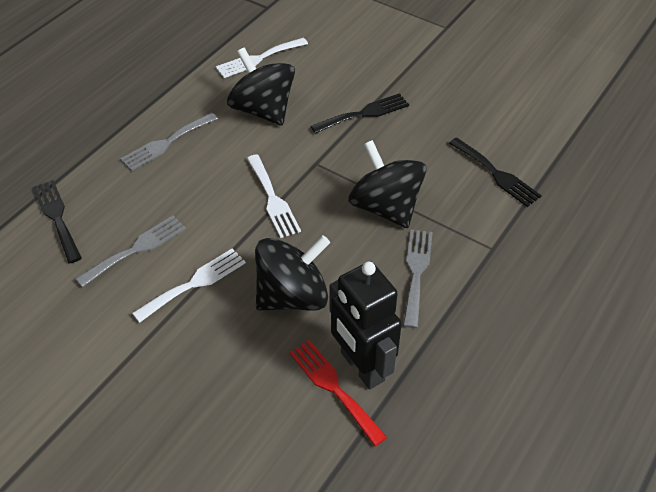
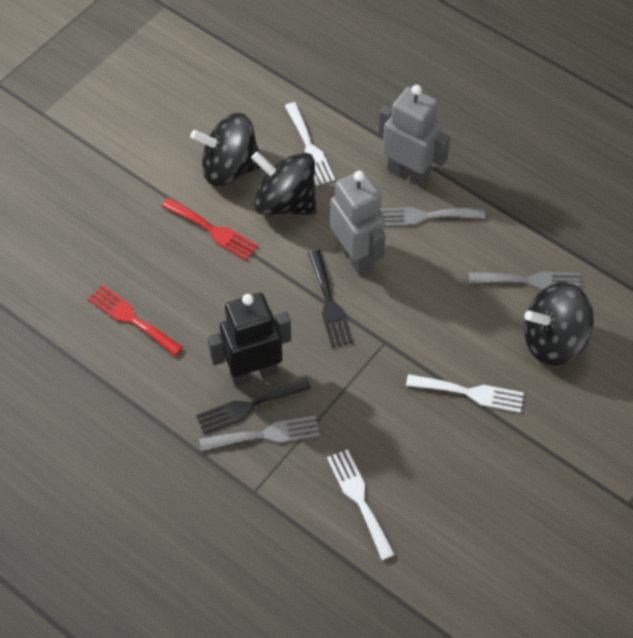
black fork: 3 -> 2
grey robot: 0 -> 2
red fork: 1 -> 2

